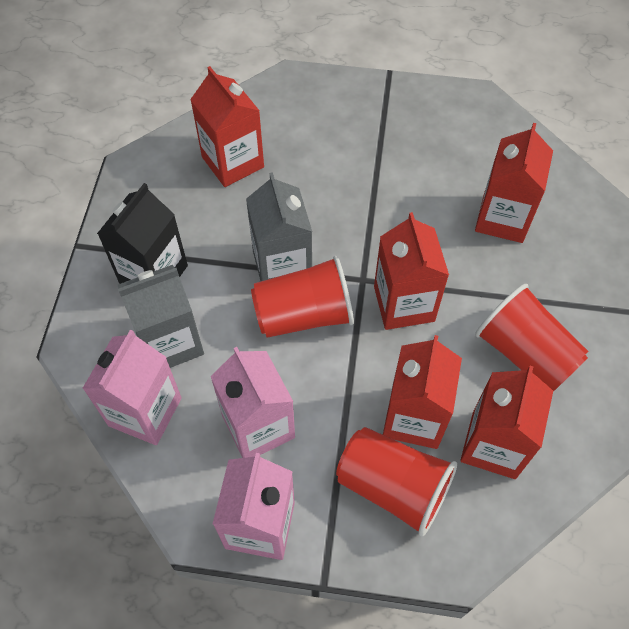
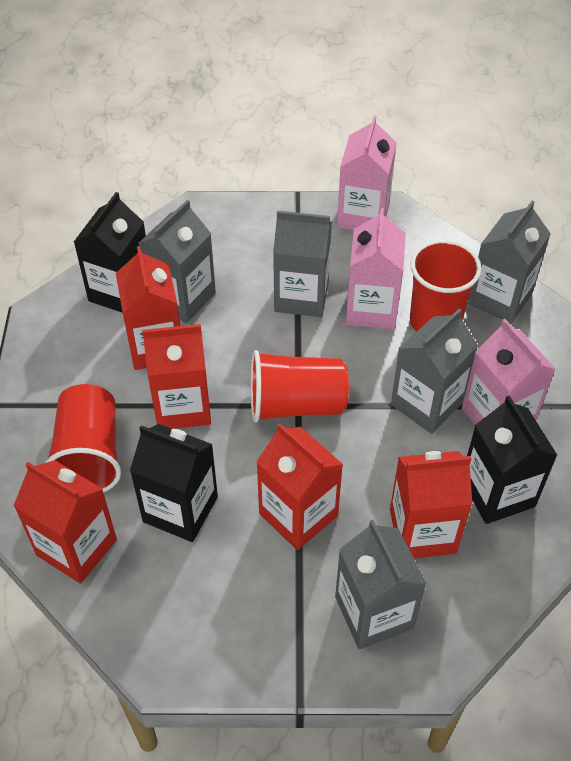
black carton: 1 -> 3
grey carton: 2 -> 5

